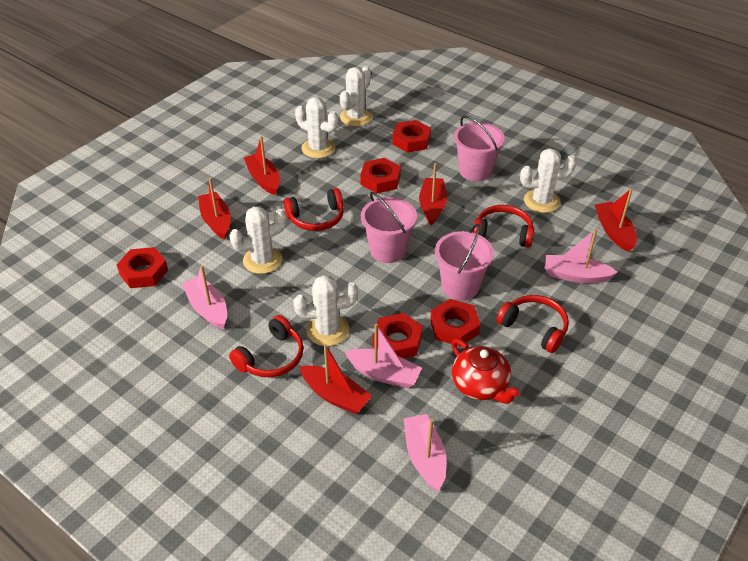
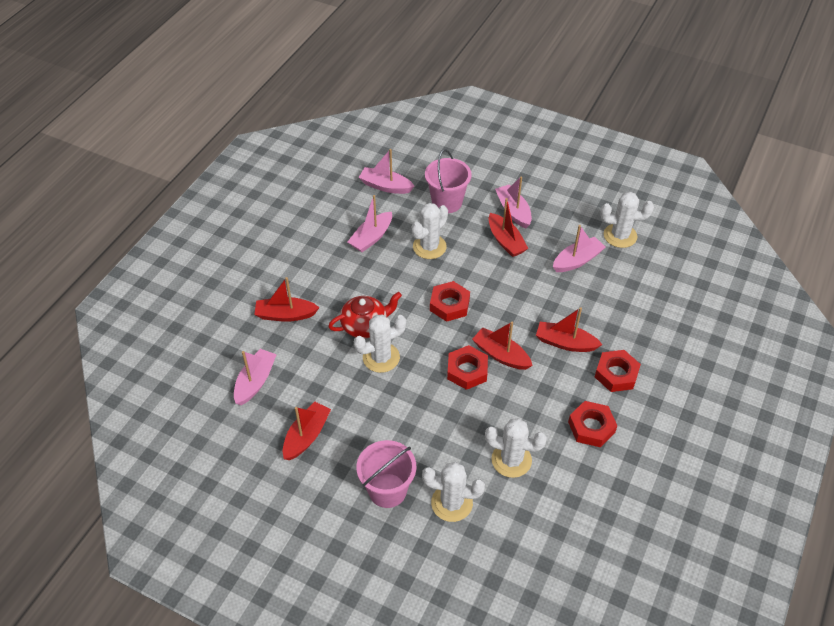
pink boat: 4 -> 5
pink bucket: 3 -> 2
red headphones: 4 -> 0
red nut: 5 -> 4

